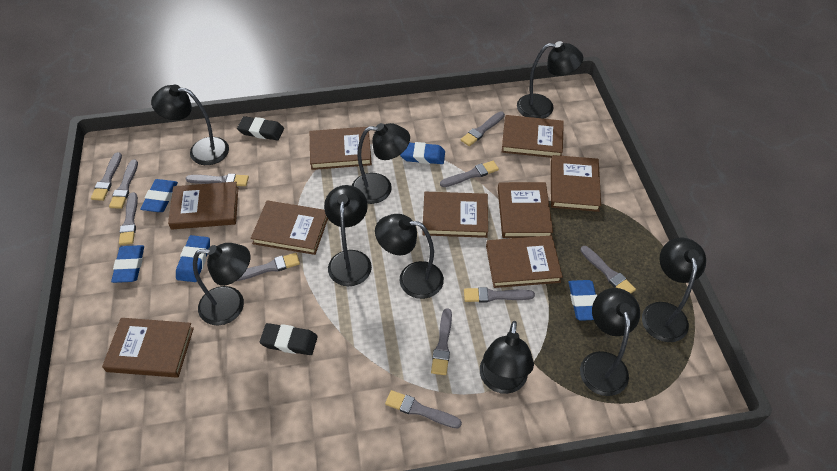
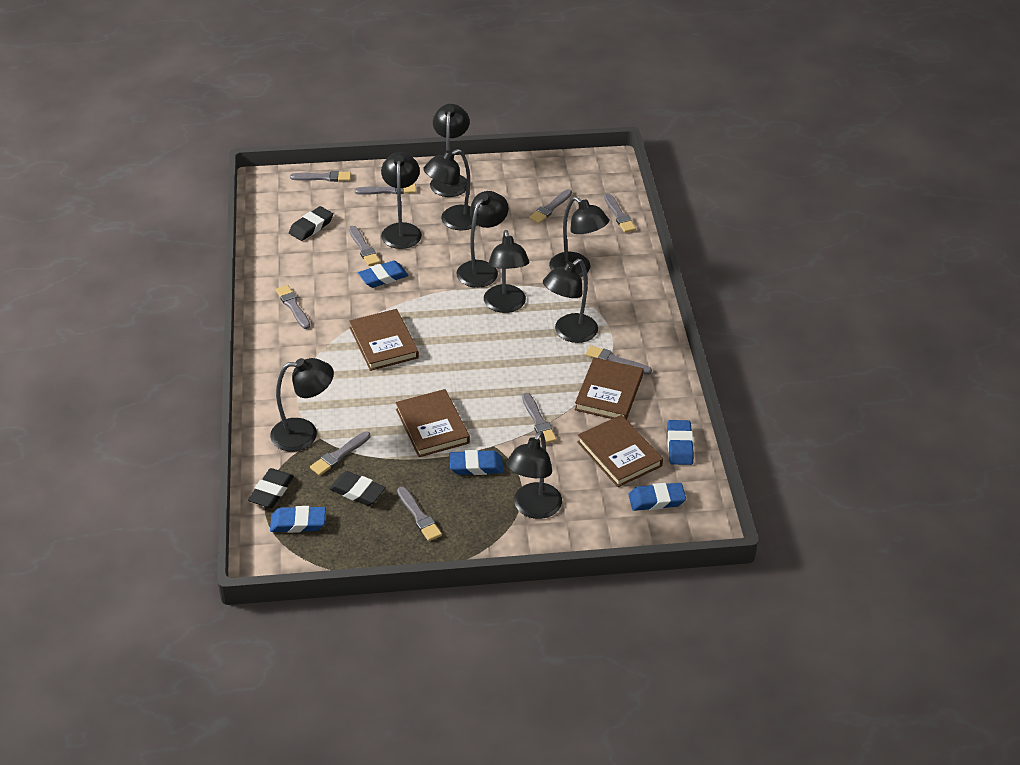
black eraser: 2 -> 3
brown book: 9 -> 4
grey brush: 11 -> 10

